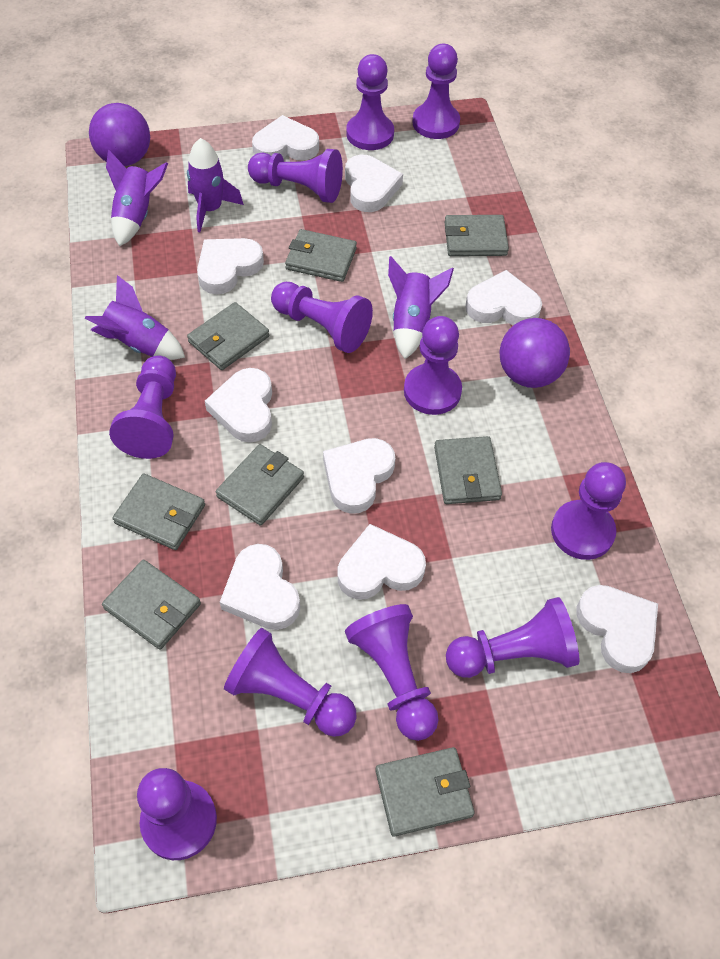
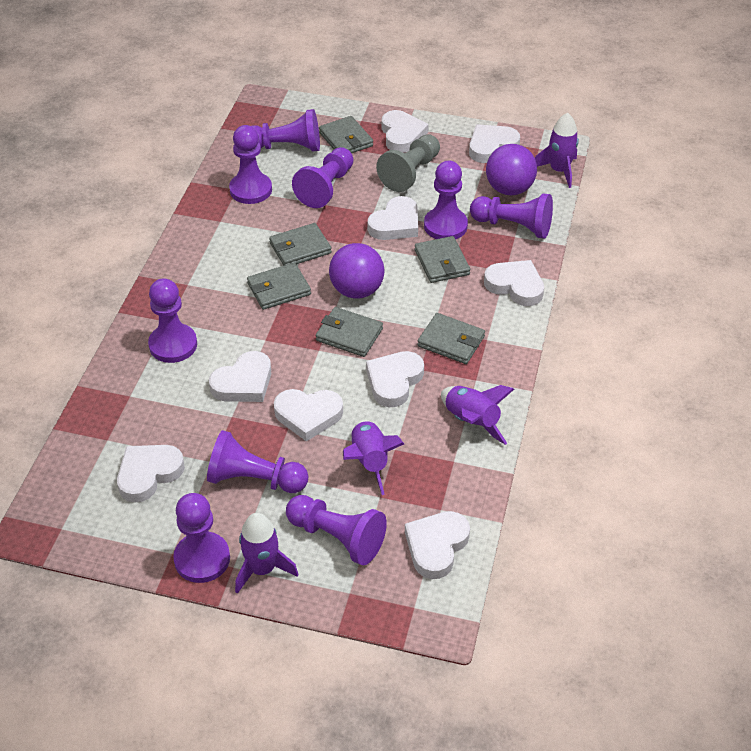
grey pawn: 0 -> 1
grey wallet: 8 -> 6
purple pawn: 11 -> 9

